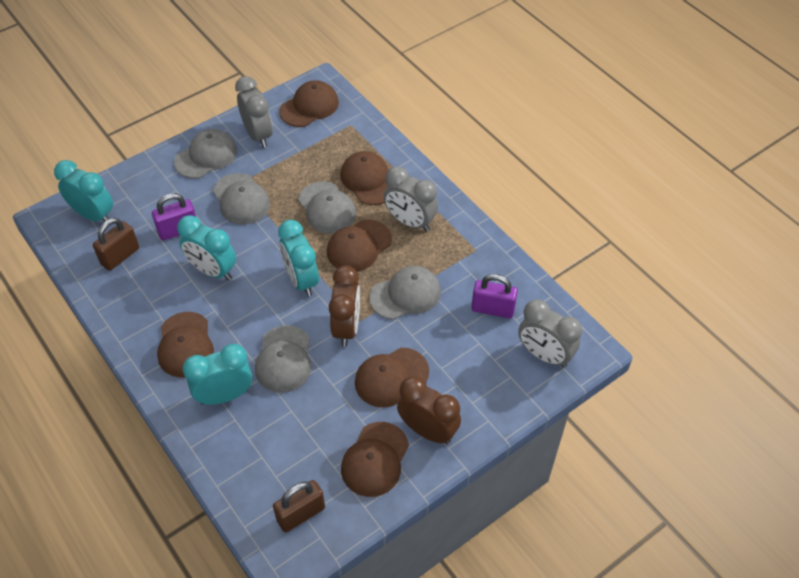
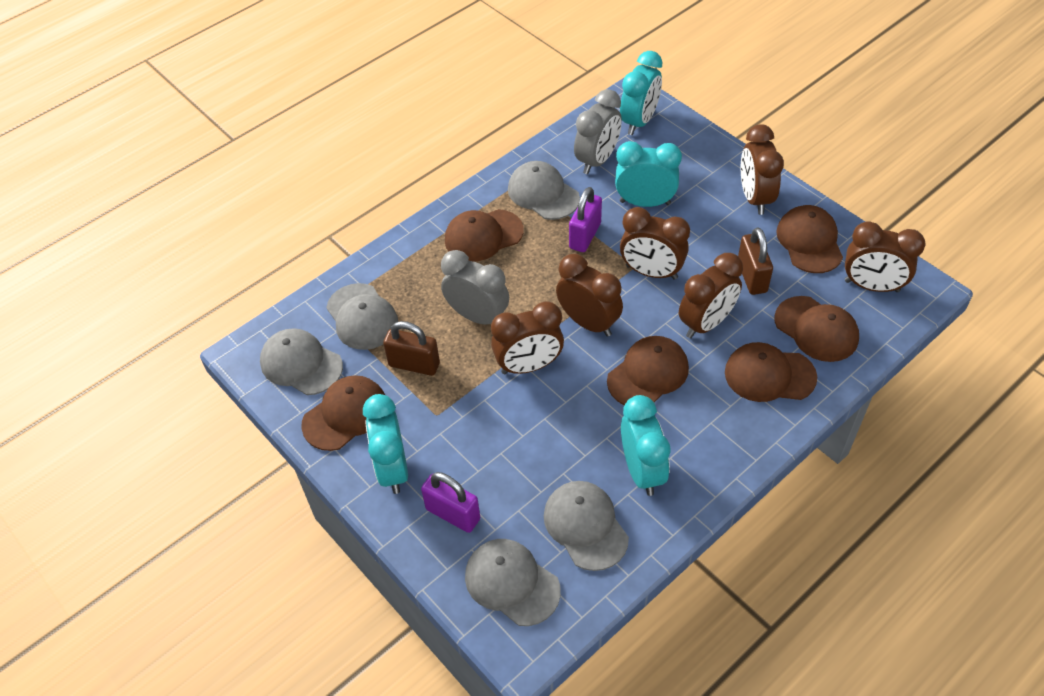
brown clock: 2 -> 6
grey clock: 3 -> 2

